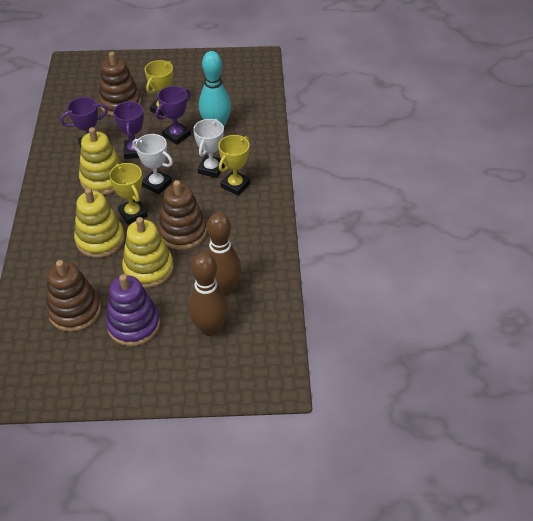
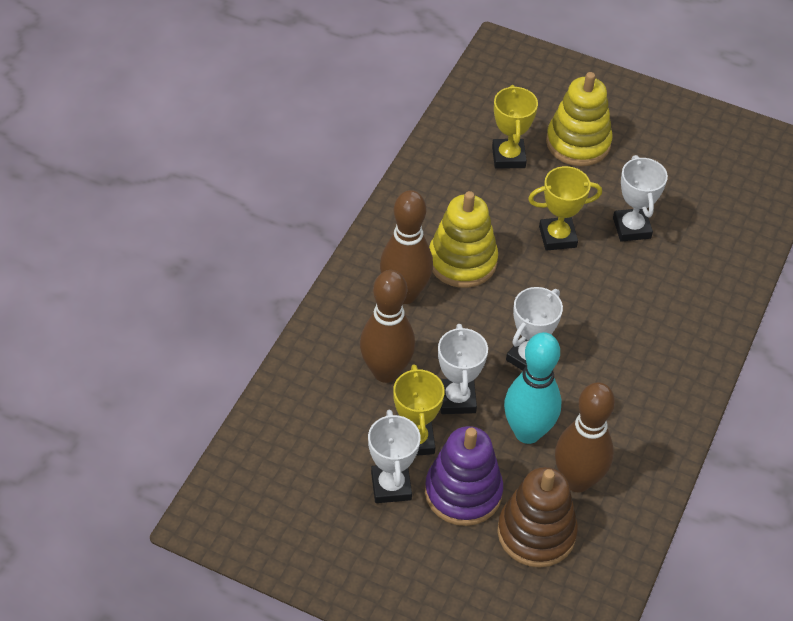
brown bowling pin: 2 -> 3
brown stacking toy: 3 -> 1
purple trophy: 3 -> 0
white trophy: 2 -> 4
yellow stacking toy: 3 -> 2

